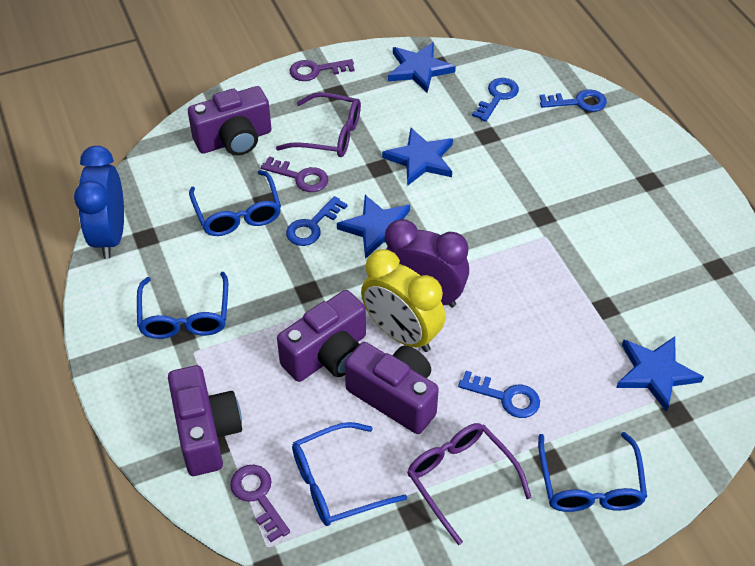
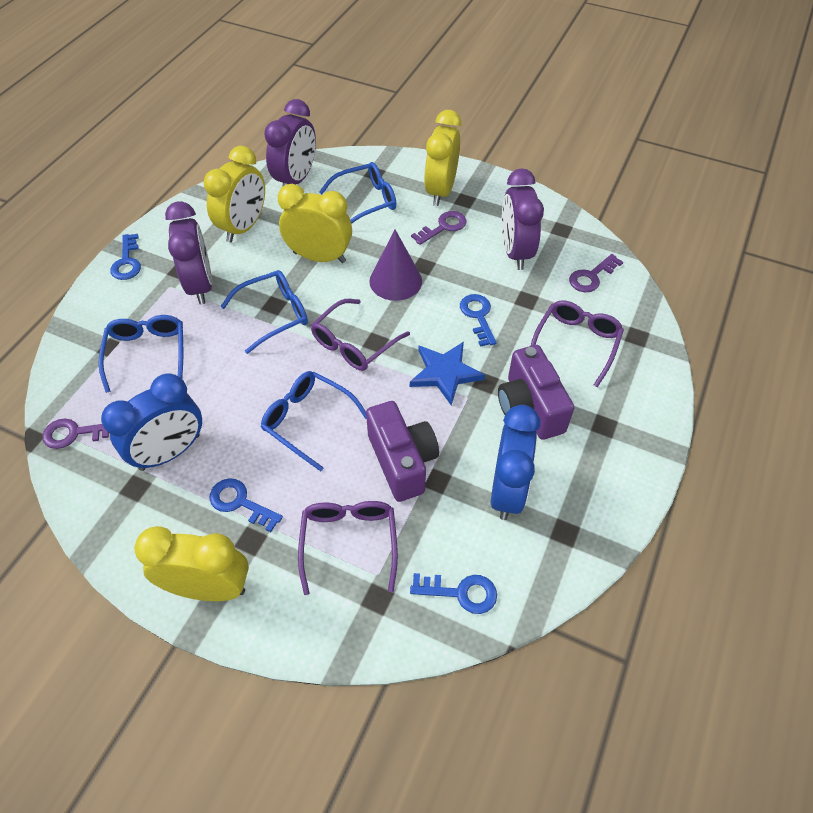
blue clock: 1 -> 2
blue star: 4 -> 1
purple camera: 4 -> 2
purple clock: 1 -> 3
purple cone: 0 -> 1
purple glasses: 2 -> 3
yellow clock: 1 -> 4

